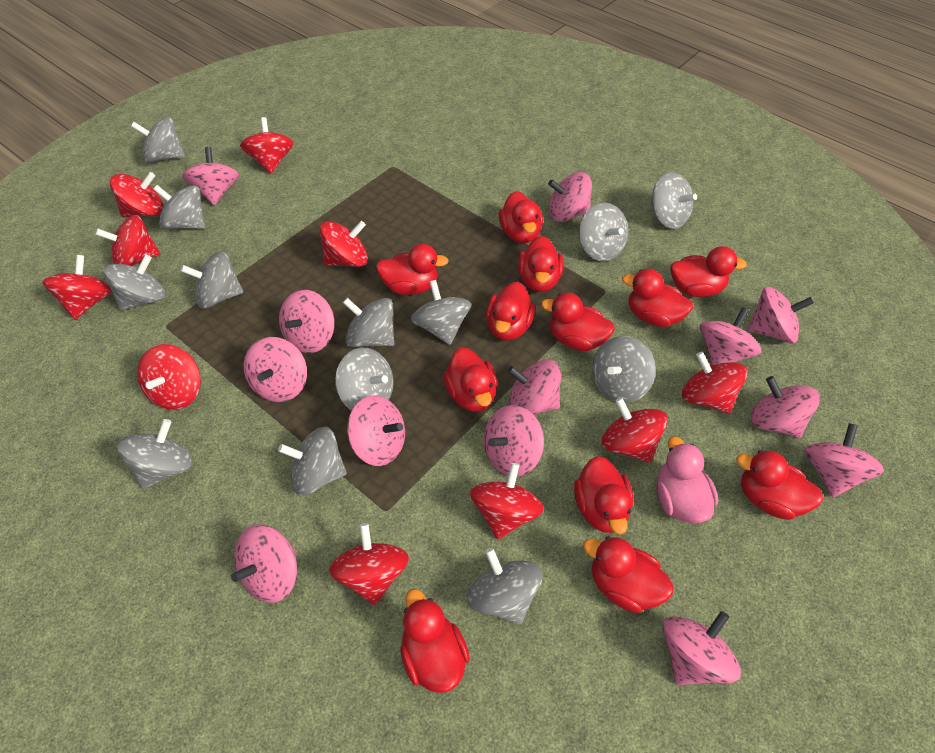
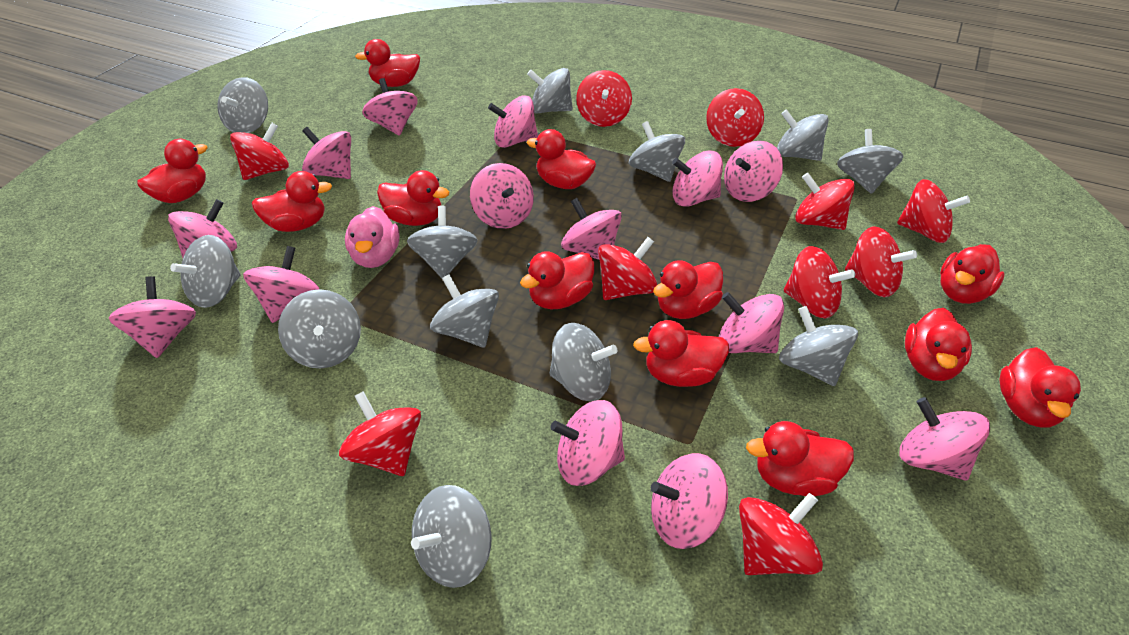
grey spinning top: 13 -> 12
pink spinning top: 13 -> 14

